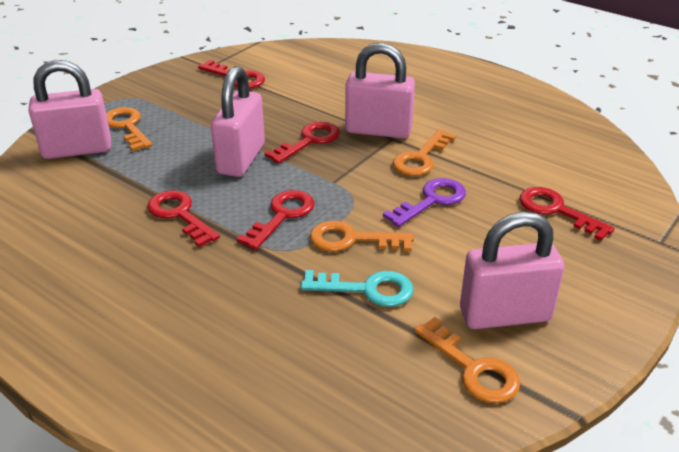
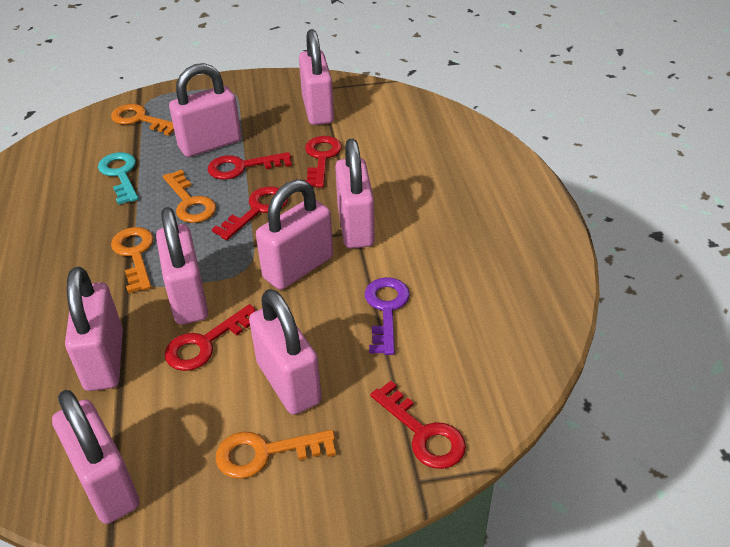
pink padlock: 4 -> 8

